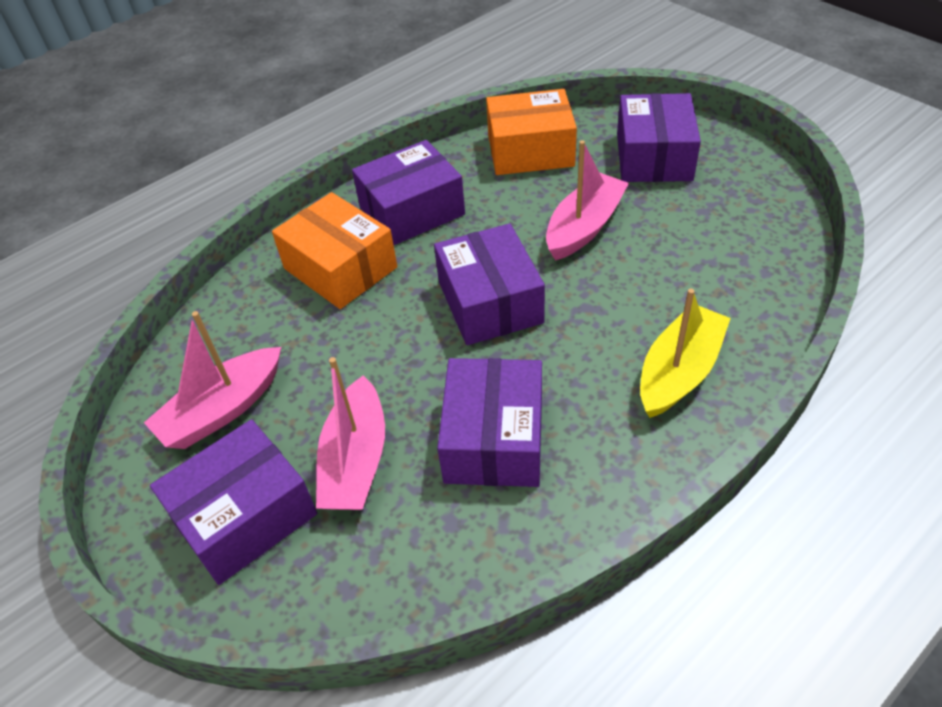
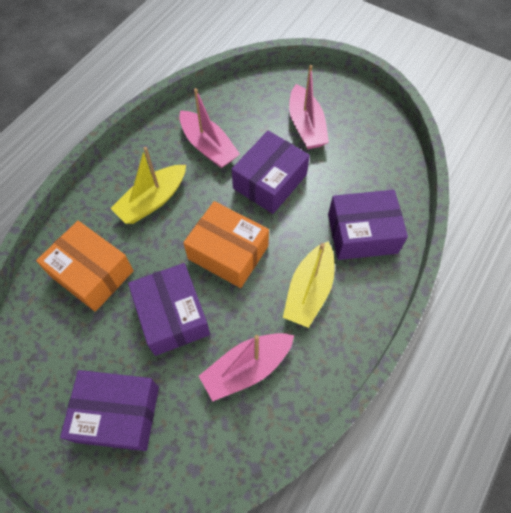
purple box: 5 -> 4
yellow boat: 1 -> 2

